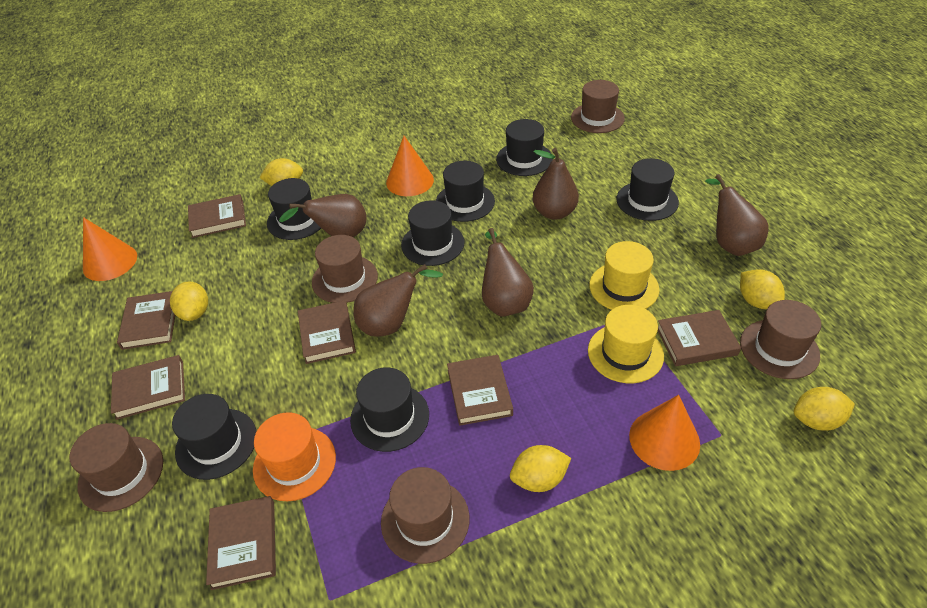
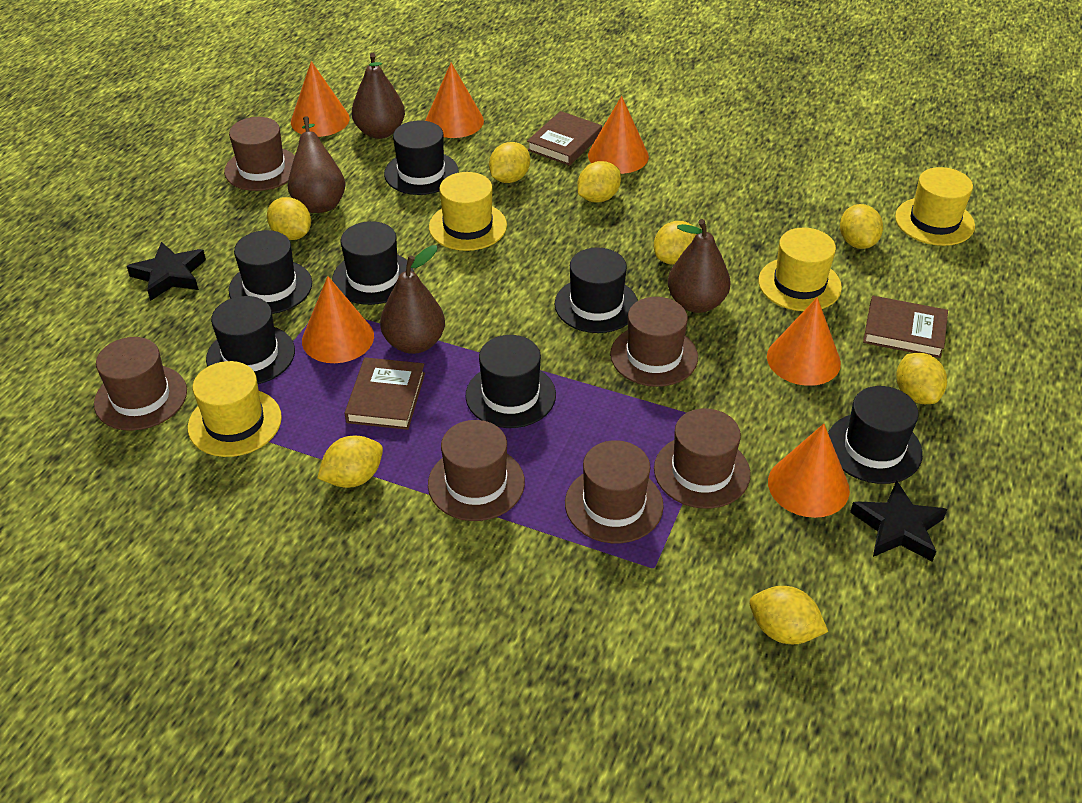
black star: 0 -> 2
brown book: 7 -> 3
brown hat: 5 -> 6
brown pear: 5 -> 4
orange cone: 3 -> 6
orange hat: 1 -> 0
yellow hat: 2 -> 4
yellow lemon: 5 -> 8

